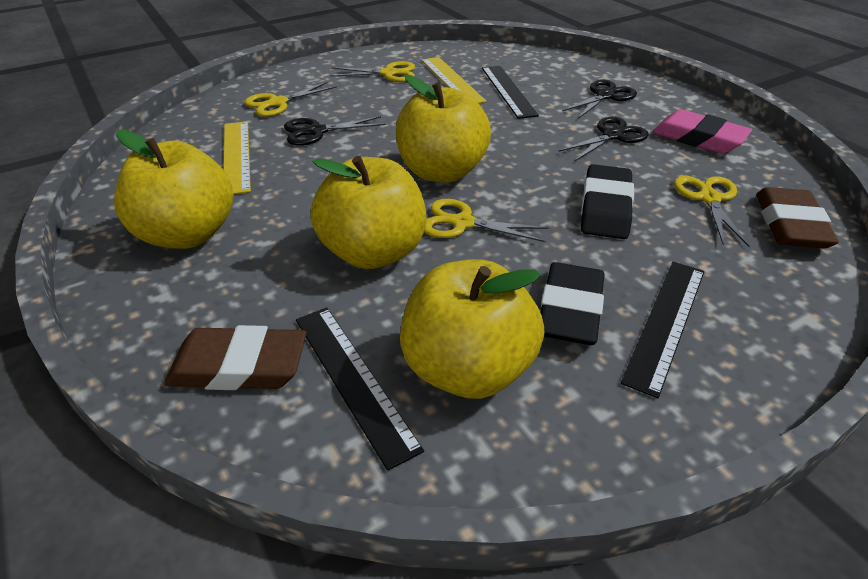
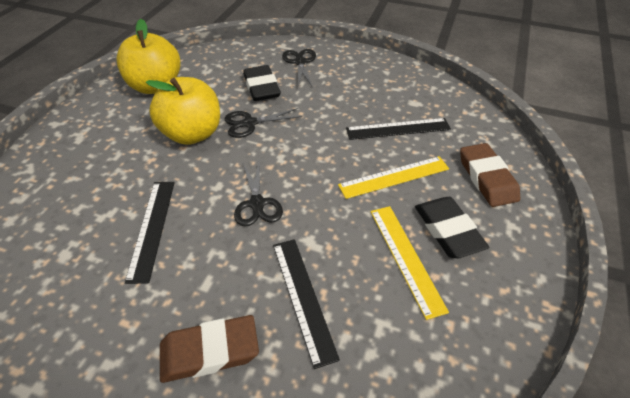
pink eraser: 1 -> 0
yellow apple: 4 -> 2
yellow scissors: 4 -> 0

